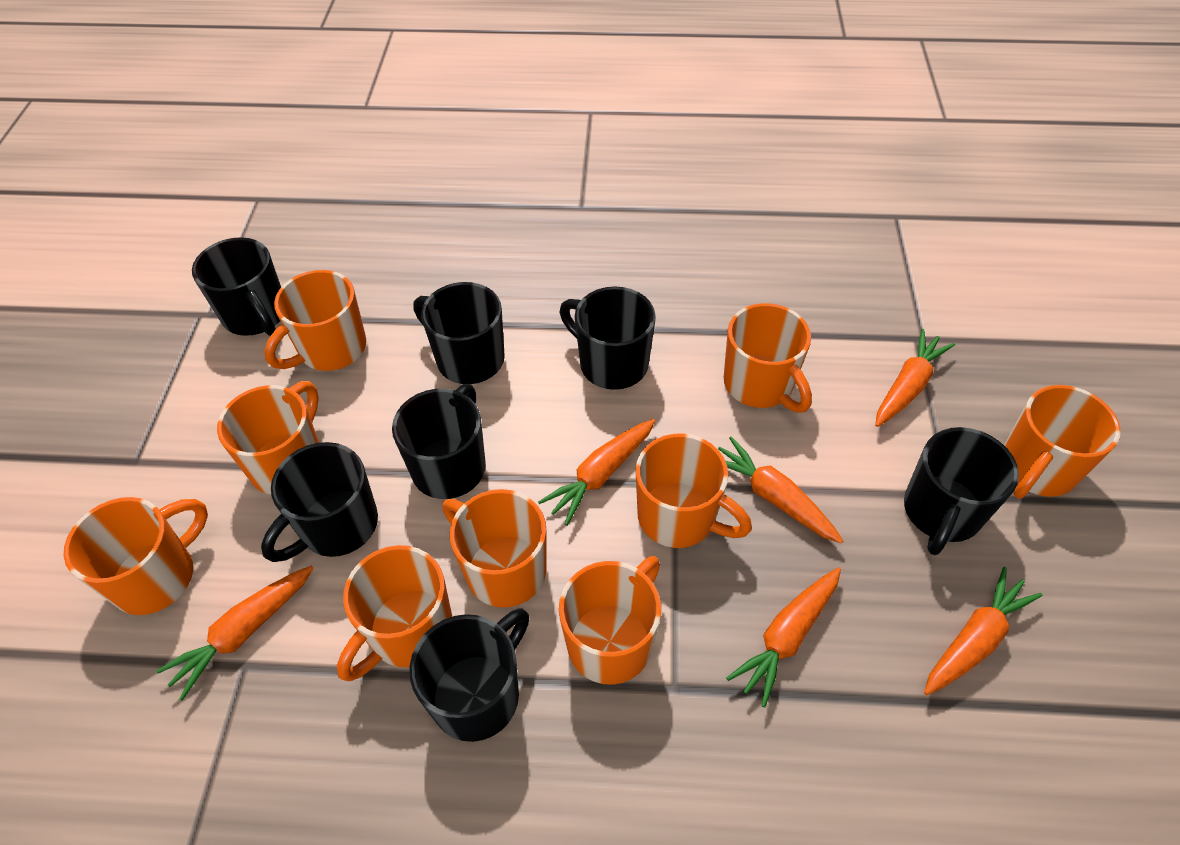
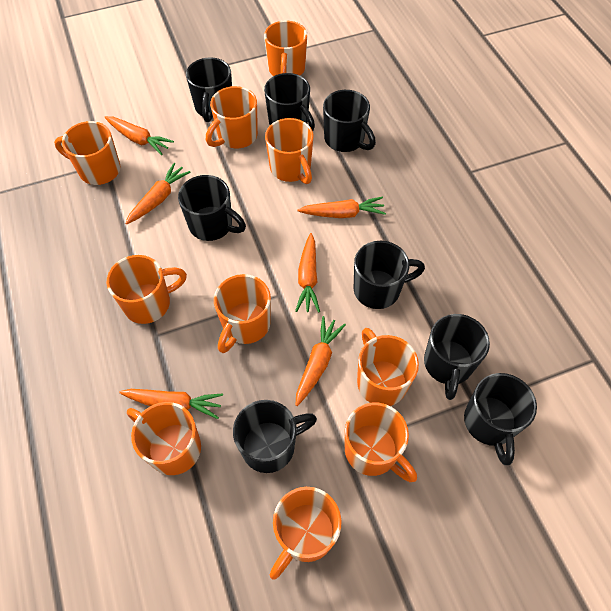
black mug: 7 -> 8
orange mug: 9 -> 10

